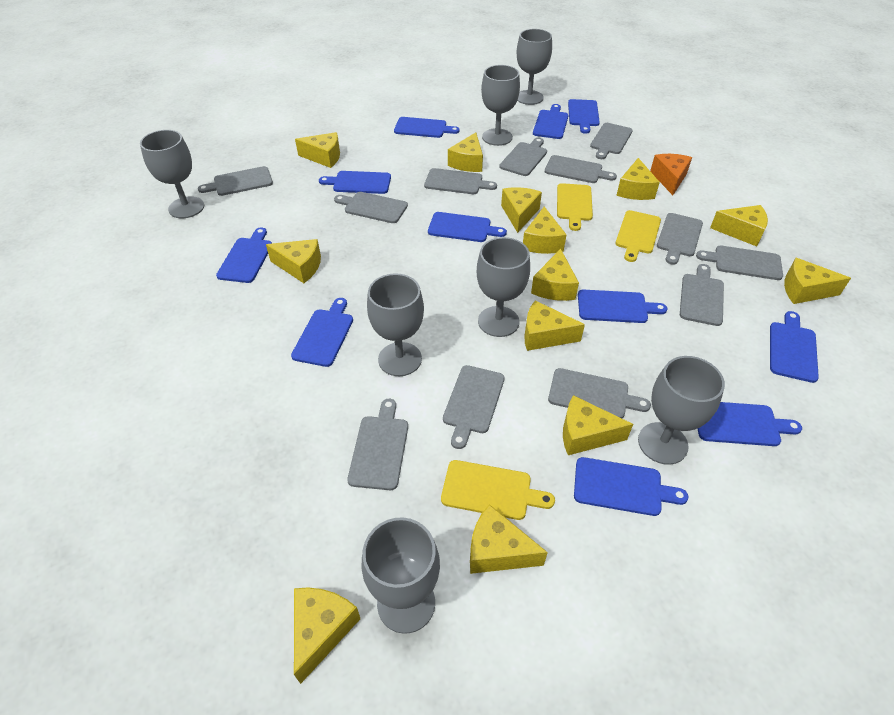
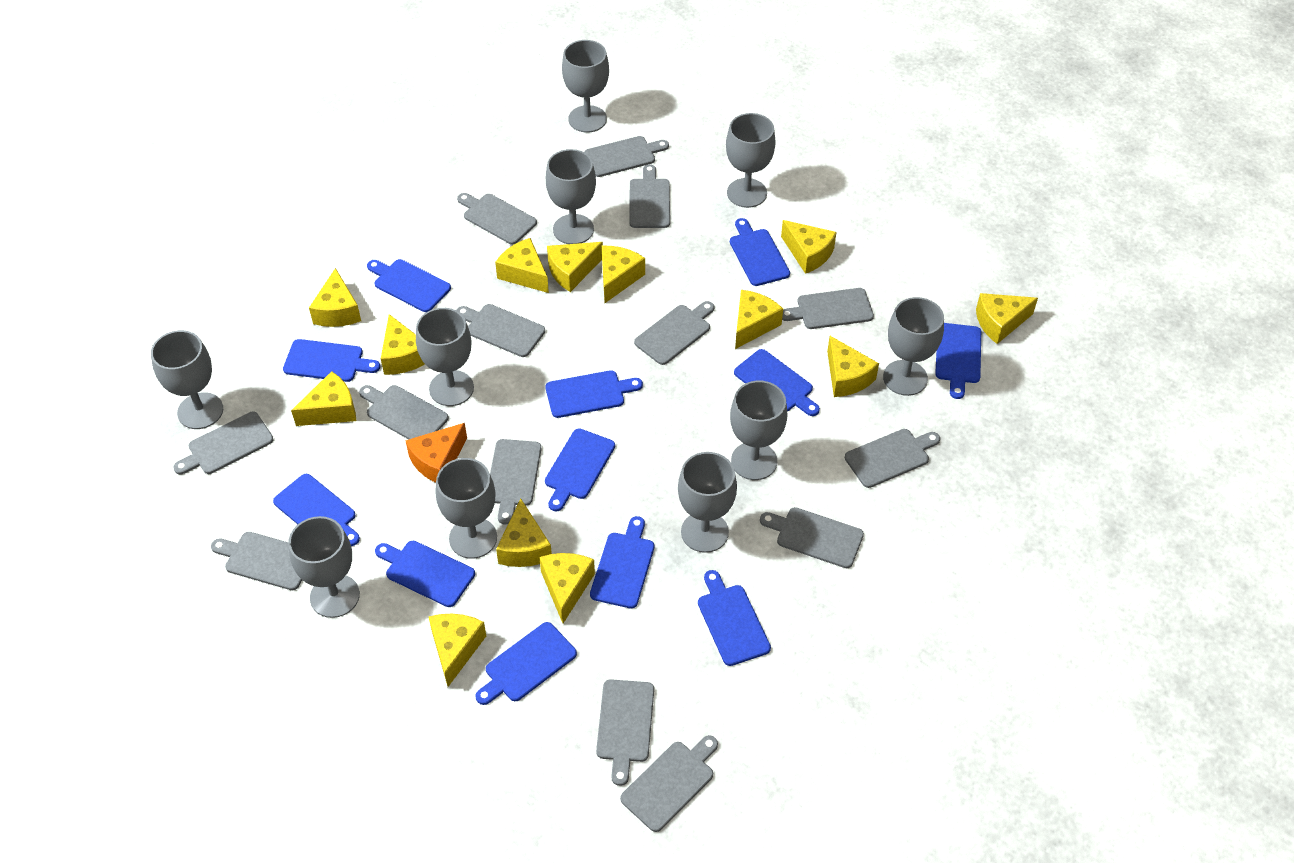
blue cutting board: 11 -> 12
grey cutting board: 12 -> 14
grey goblet: 7 -> 10
yellow cutting board: 3 -> 0

